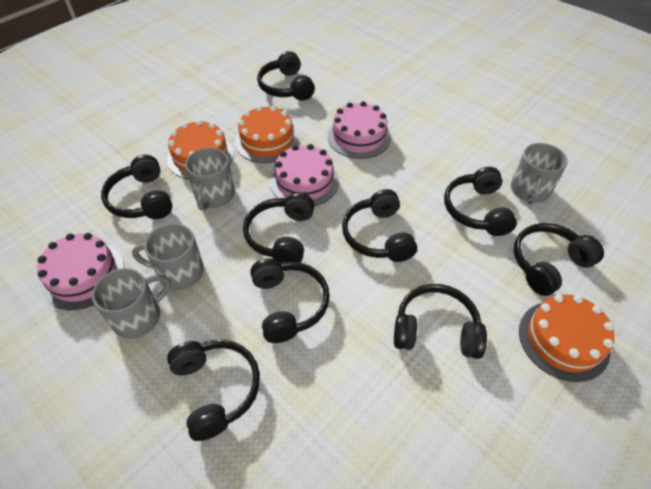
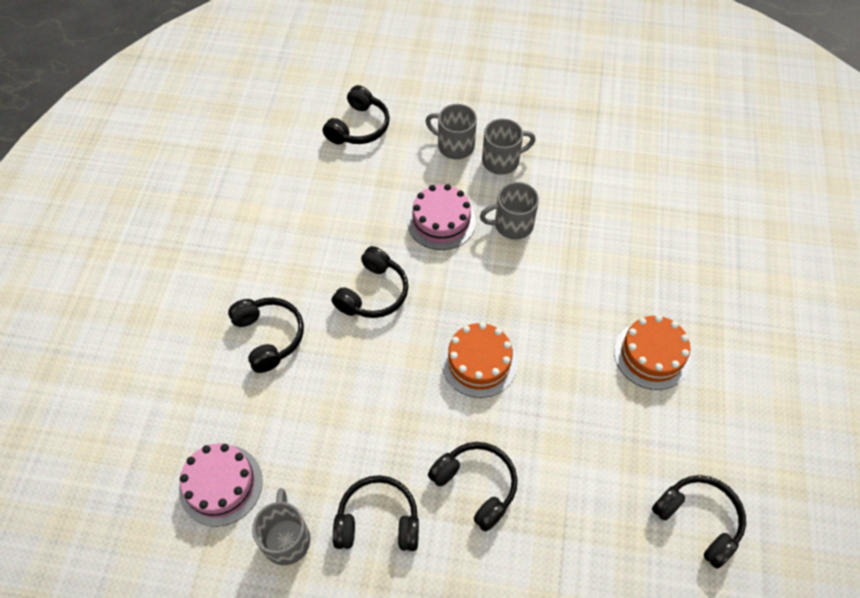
black headphones: 9 -> 6
orange cake: 3 -> 2
pink cake: 3 -> 2

